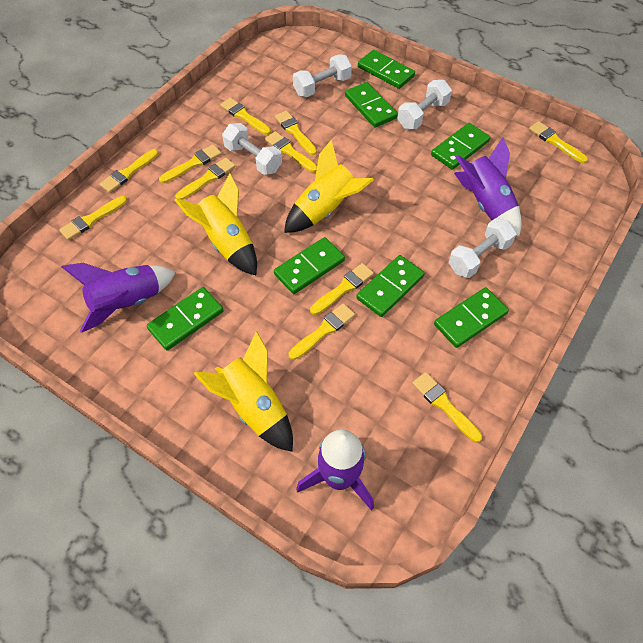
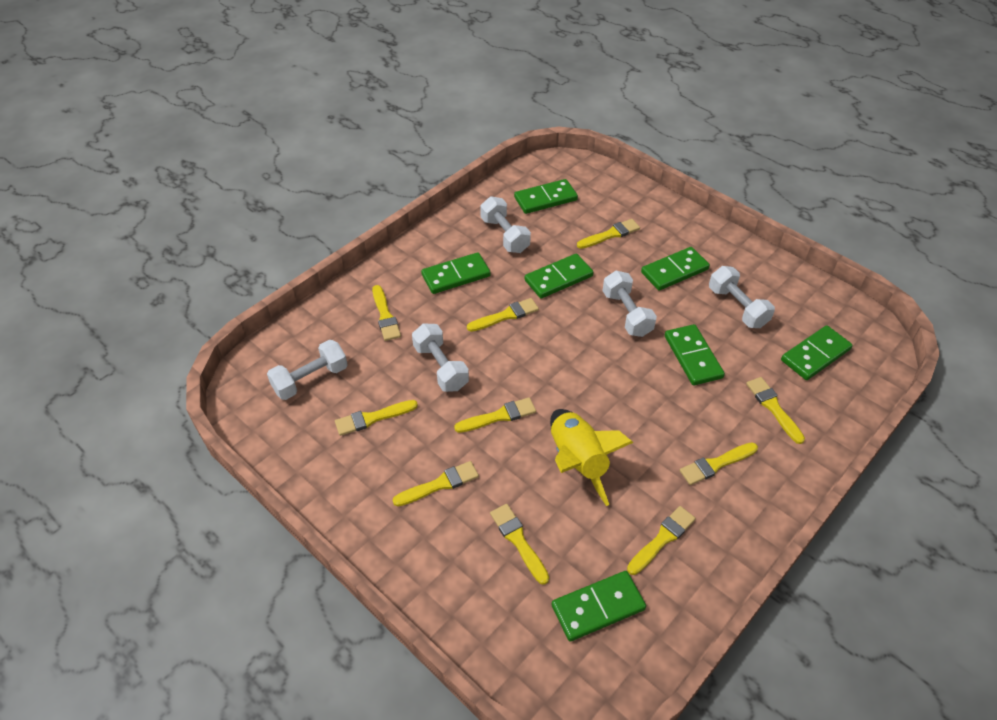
purple rocket: 3 -> 0
white dumbbell: 4 -> 5
yellow brush: 11 -> 10
yellow rocket: 3 -> 1

